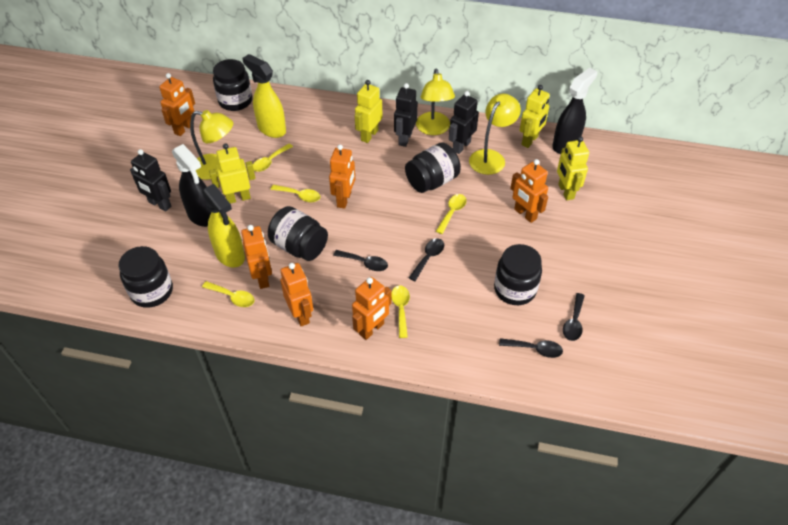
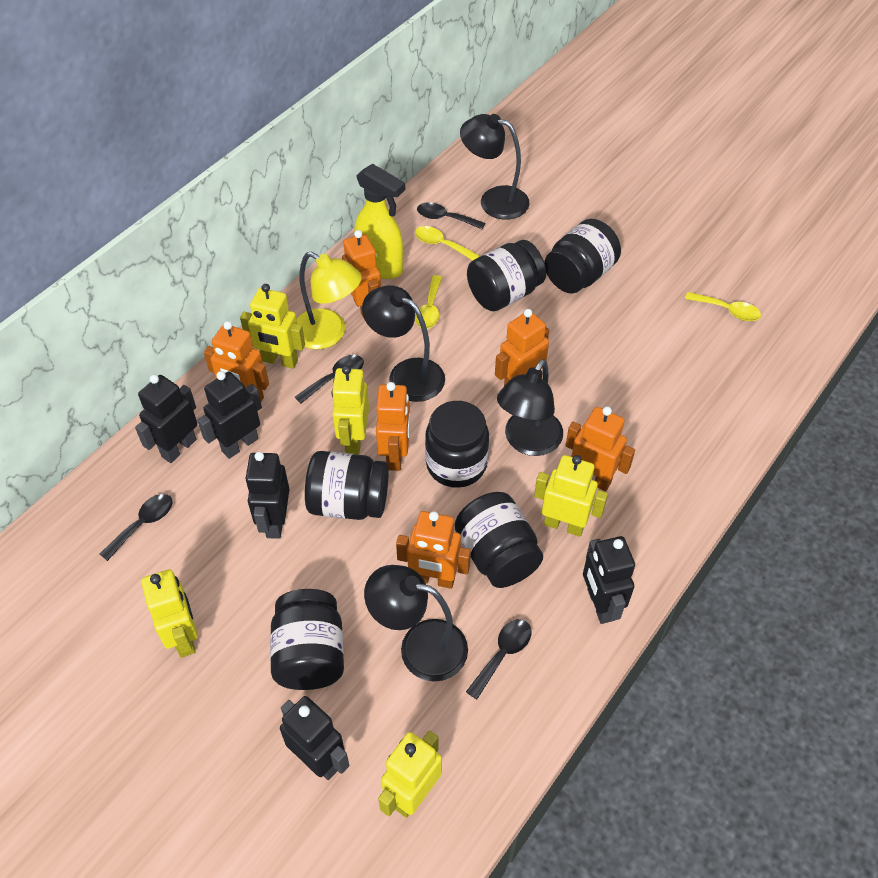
black jar: 5 -> 6
black lamp: 0 -> 4
black robot: 3 -> 5
black spray bottle: 2 -> 0
yellow lamp: 3 -> 1
yellow robot: 4 -> 5
yellow spoon: 5 -> 3
yellow spray bottle: 2 -> 1

